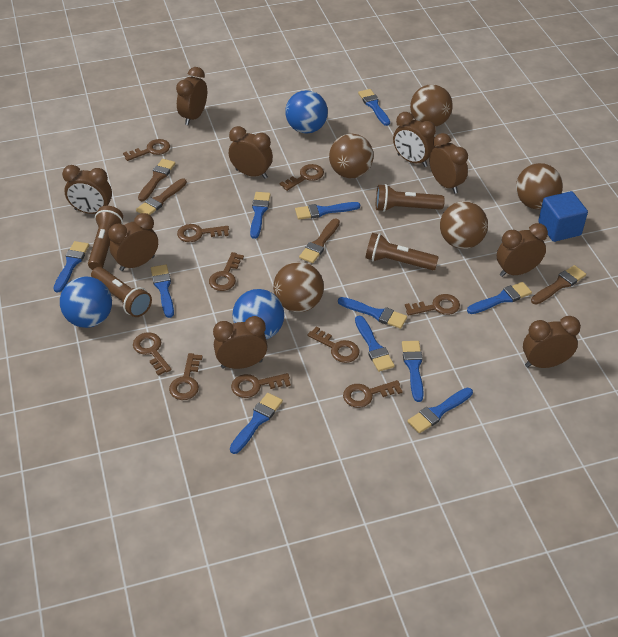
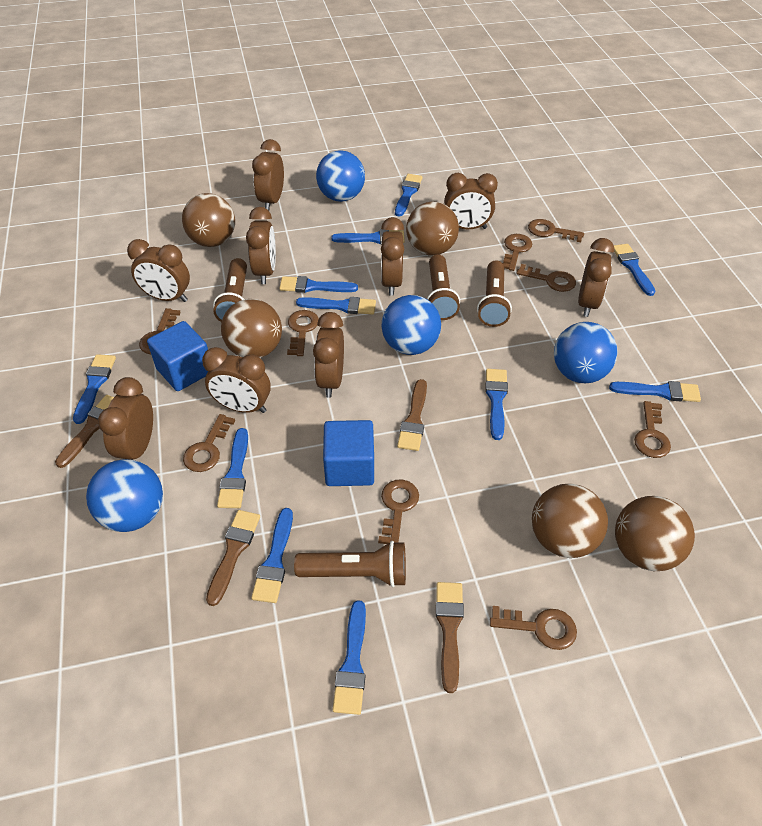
blue ball: 3 -> 4
blue cube: 1 -> 2
brown key: 10 -> 9

